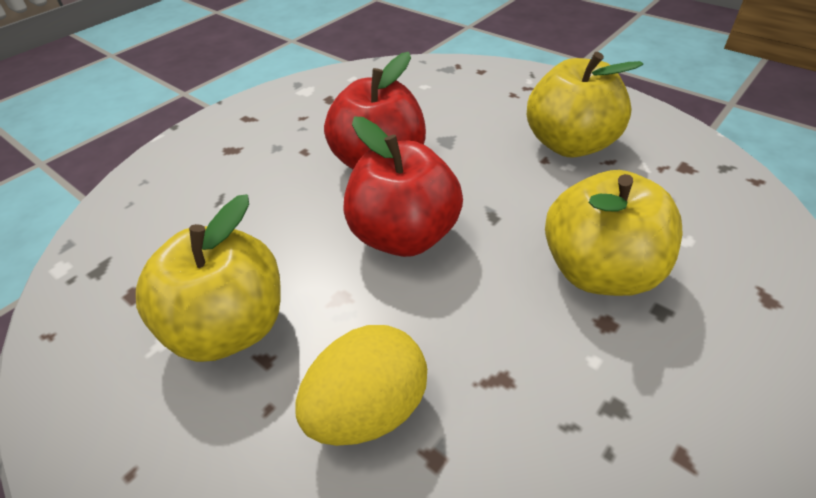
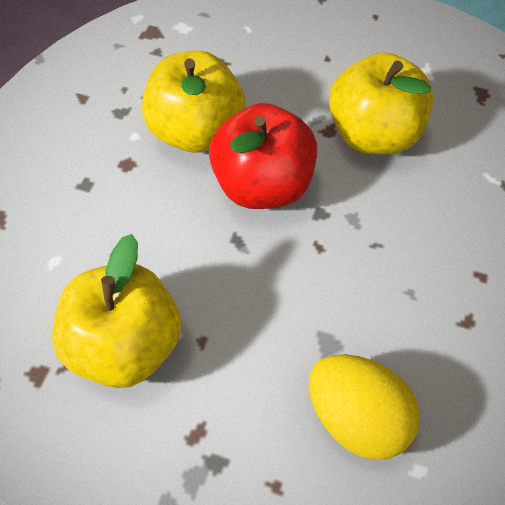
red apple: 2 -> 1

